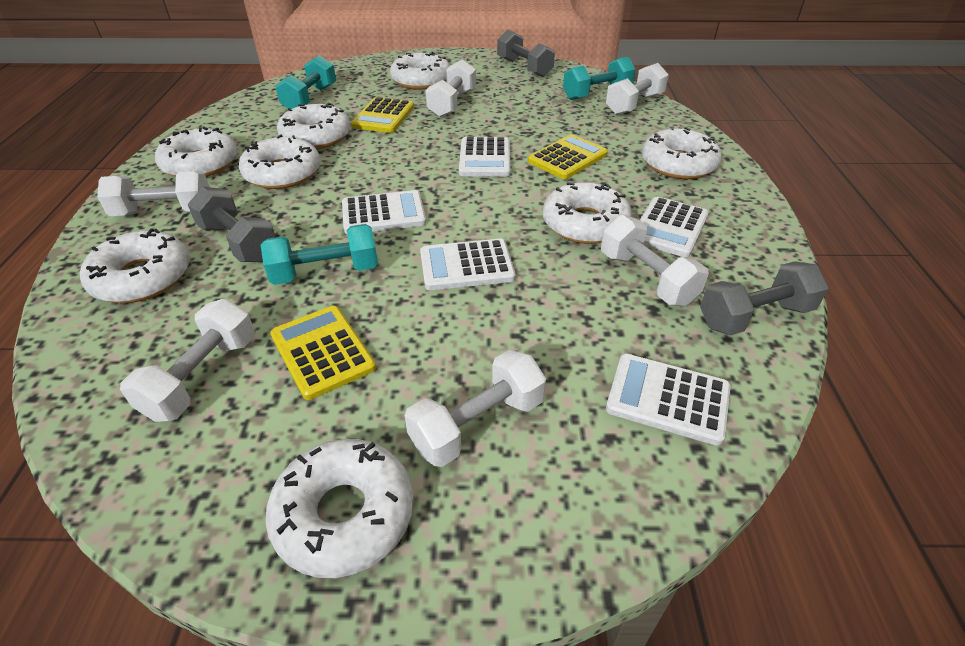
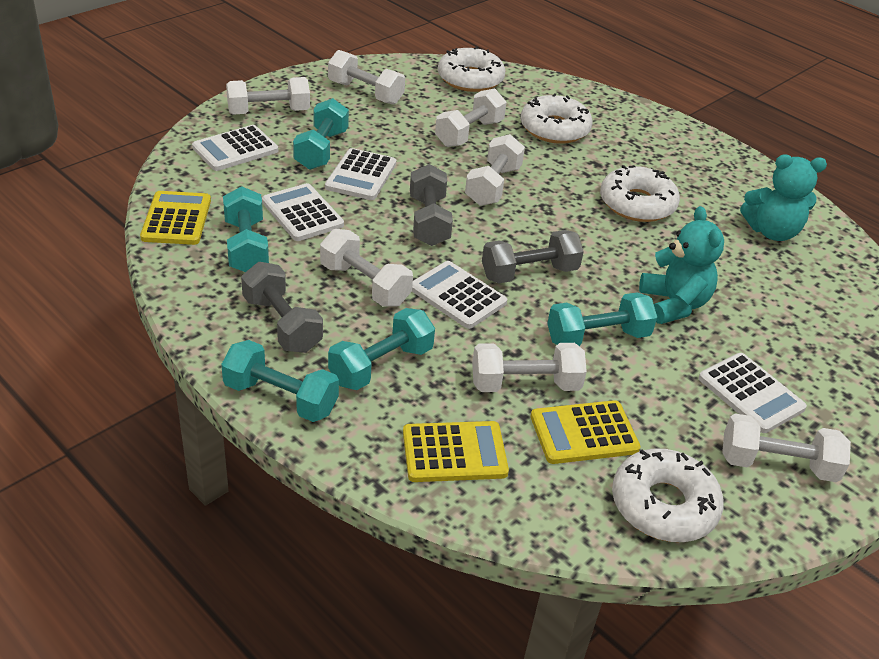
turquoise dumbbell: 3 -> 5
turquoise teddy bear: 0 -> 2
white donut: 8 -> 4
white dumbbell: 6 -> 7

